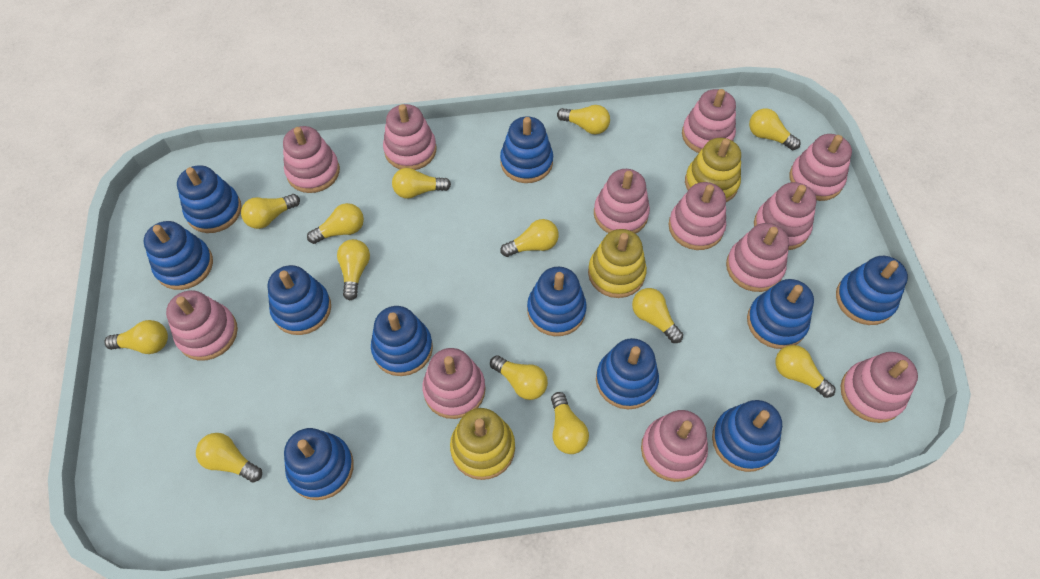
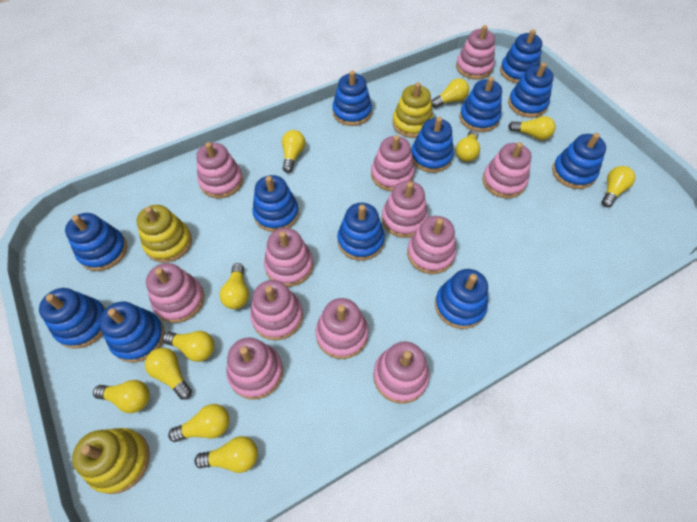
blue stacking toy: 11 -> 12
yellow light bulb: 13 -> 11

